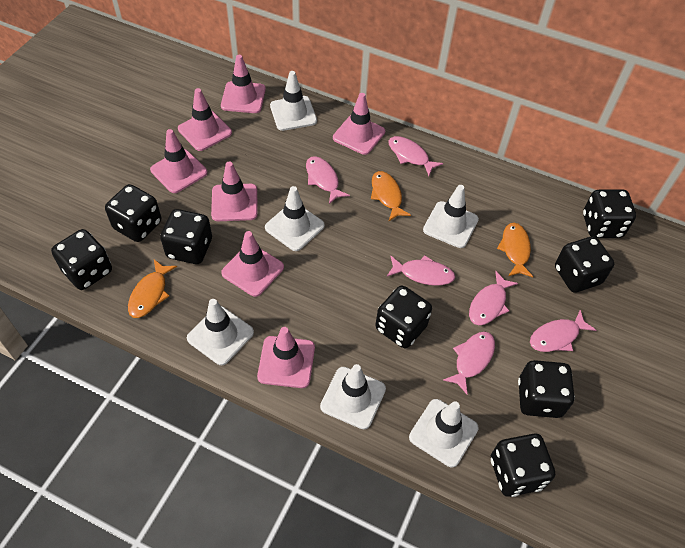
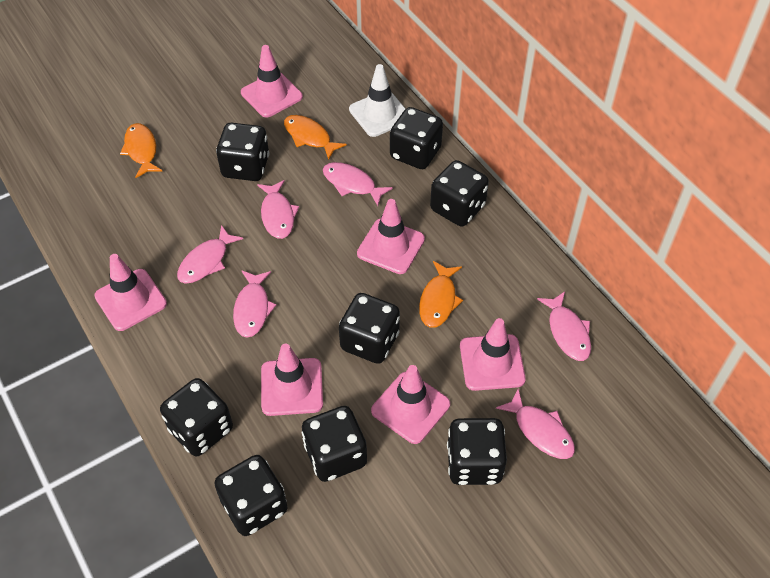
pink traffic cone: 7 -> 6
white traffic cone: 6 -> 1

